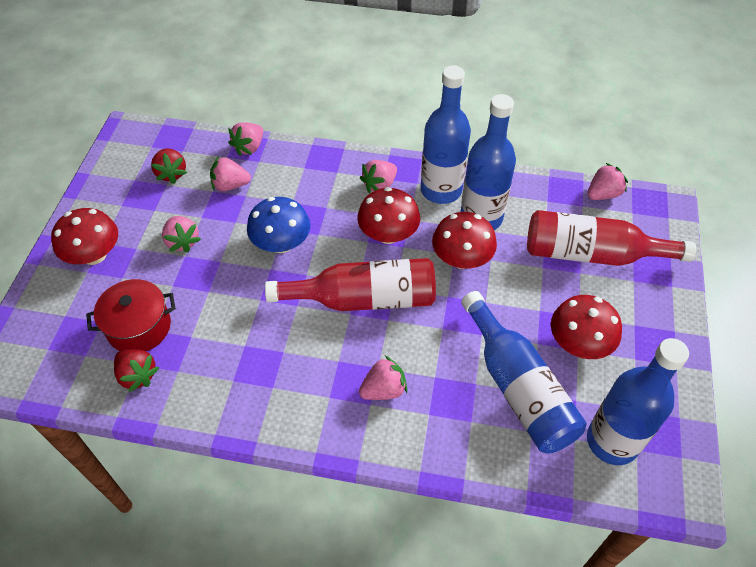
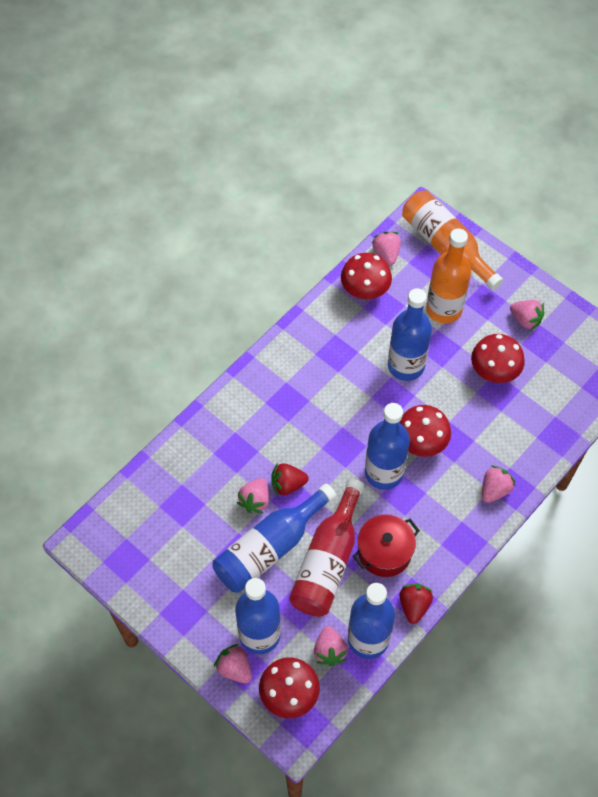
blue bottle: 4 -> 5
blue mushroom: 1 -> 0
orange bottle: 0 -> 2
red bottle: 2 -> 1

